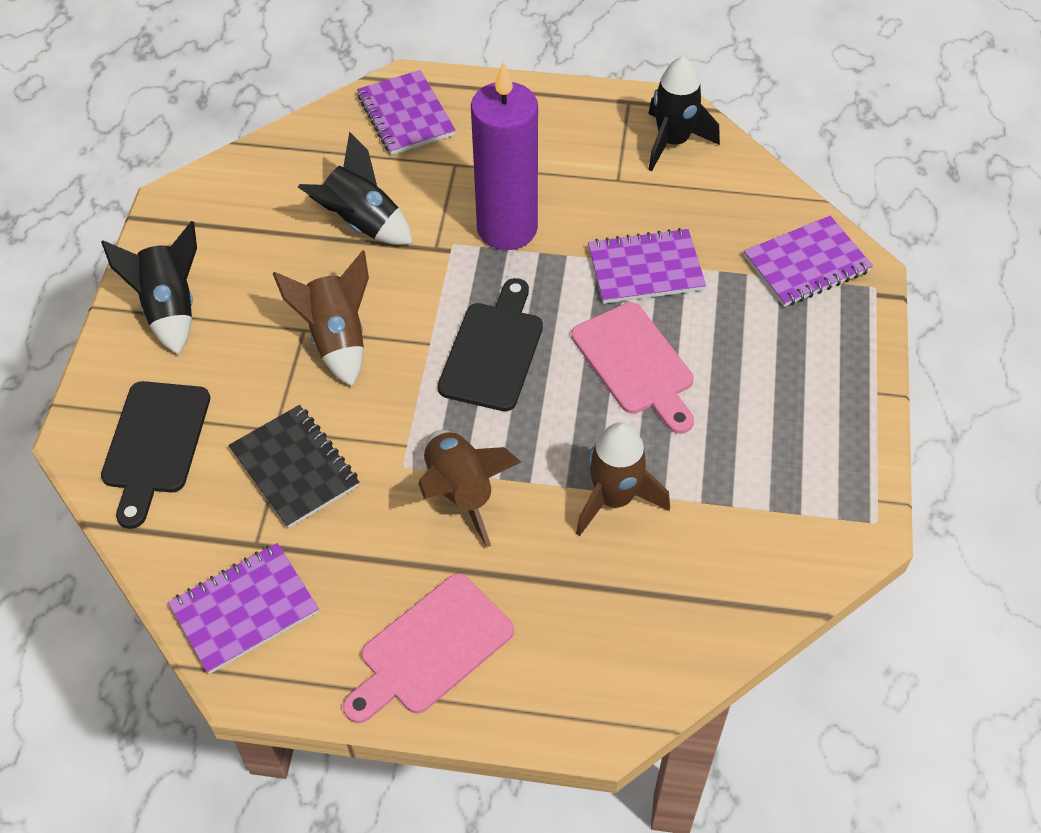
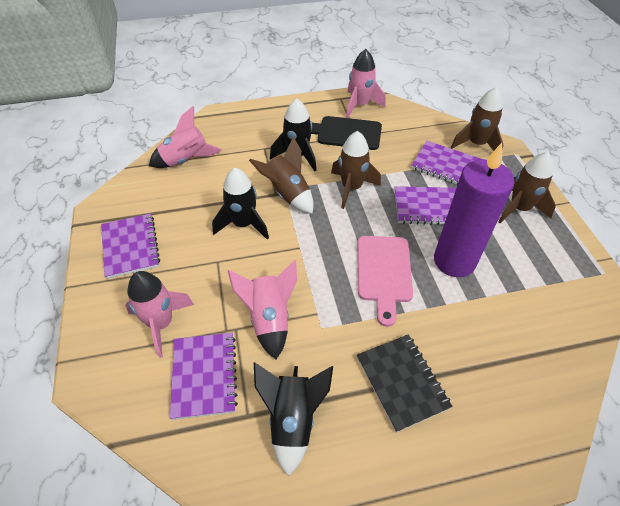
black cutting board: 2 -> 1
brown rocket: 3 -> 4
pink cutting board: 2 -> 1
pink rocket: 0 -> 4

